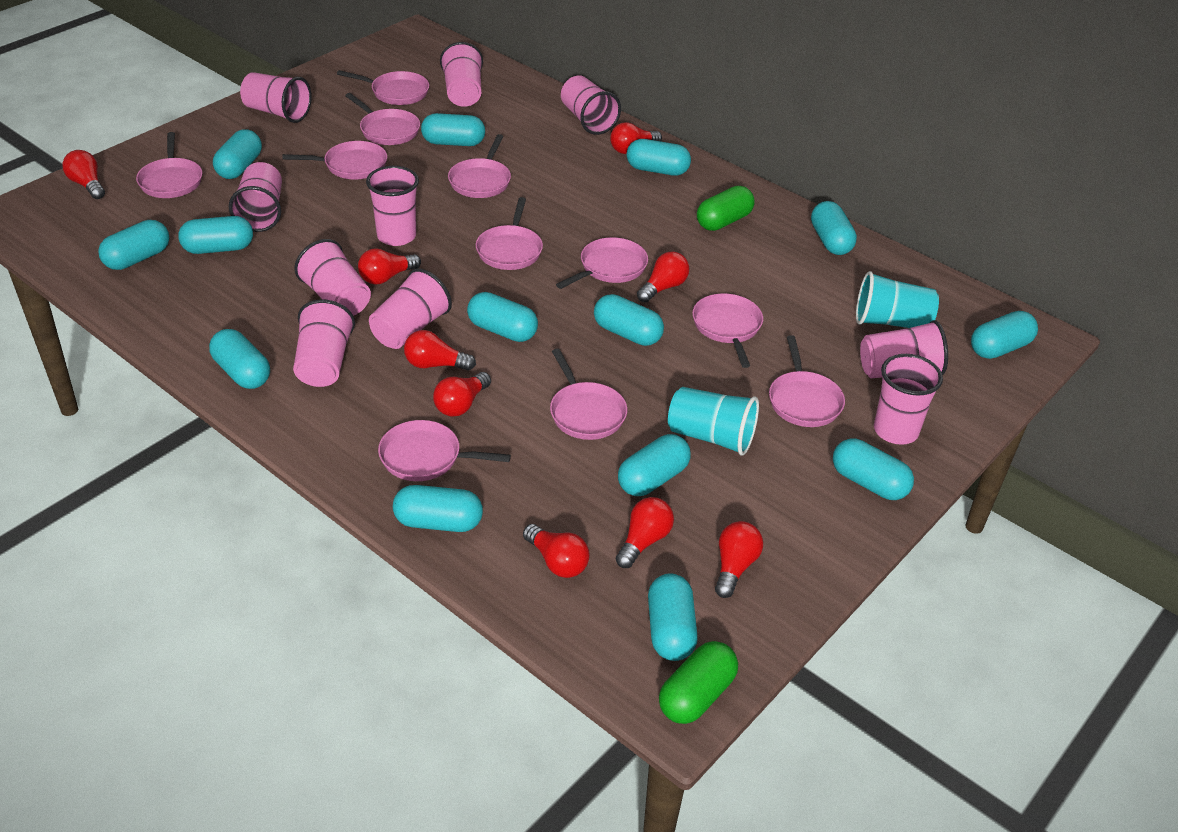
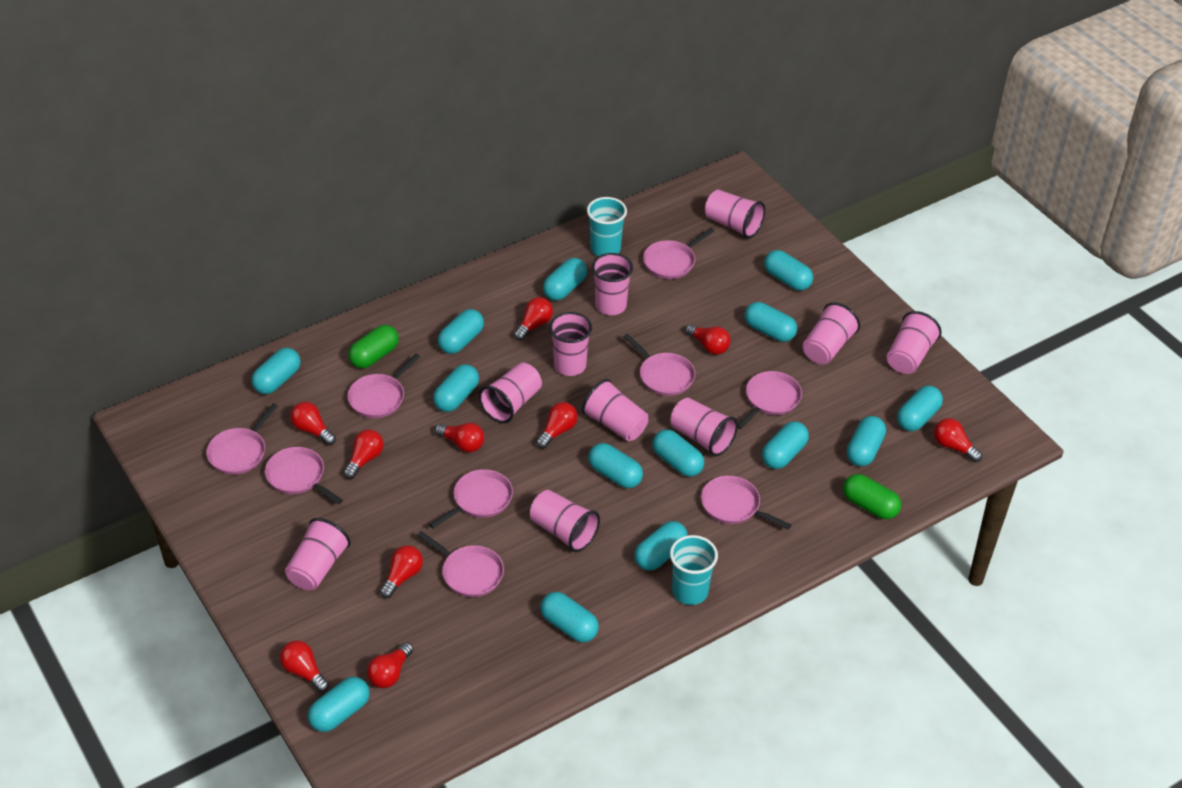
pink pan: 11 -> 9
red light bulb: 9 -> 10

